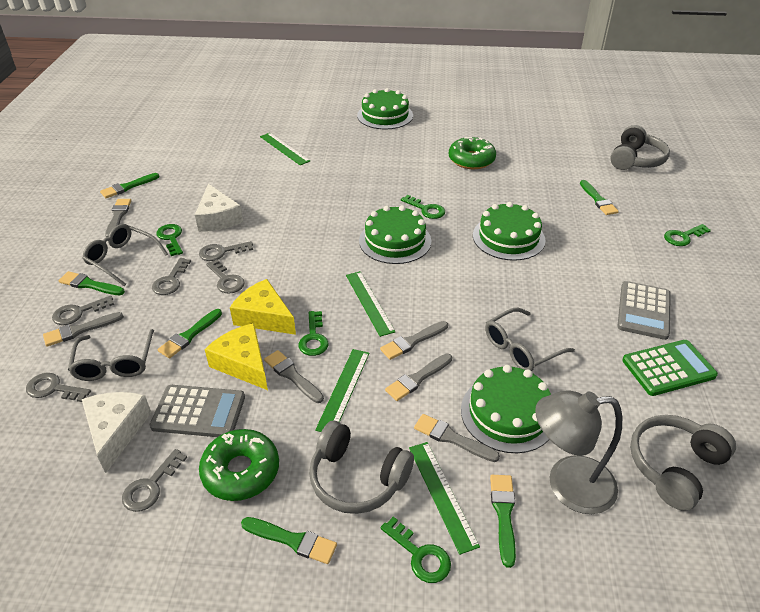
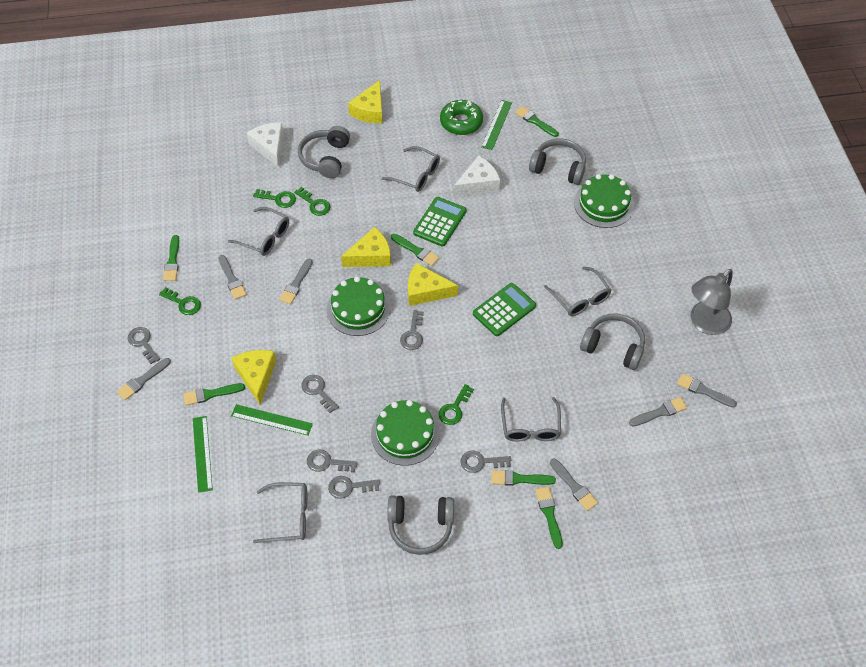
green cake: 4 -> 3
green calculator: 1 -> 2
green donut: 2 -> 1
green key: 5 -> 4
green ruler: 4 -> 3
grey calculator: 2 -> 0
grey glasses: 3 -> 5
grey headphones: 3 -> 4
yellow cheese: 2 -> 4

